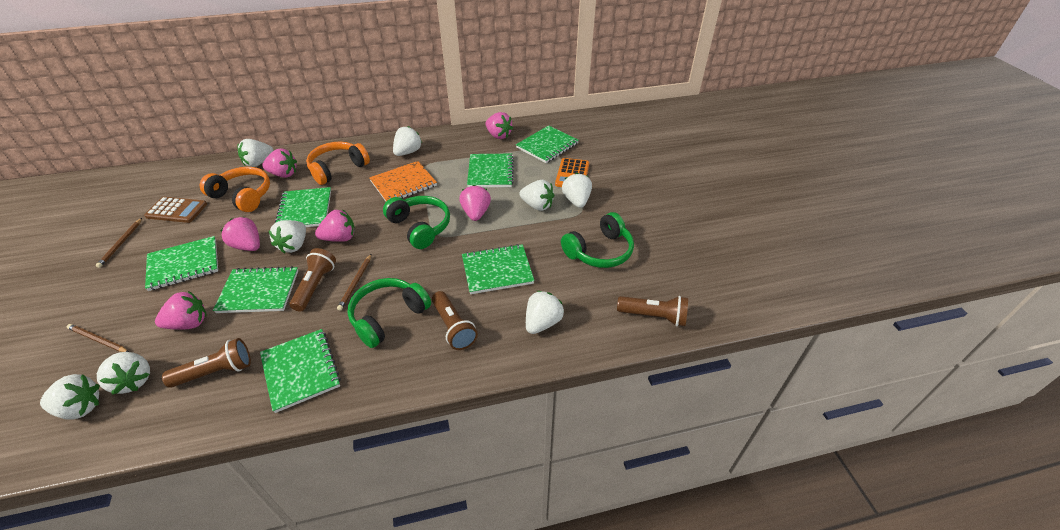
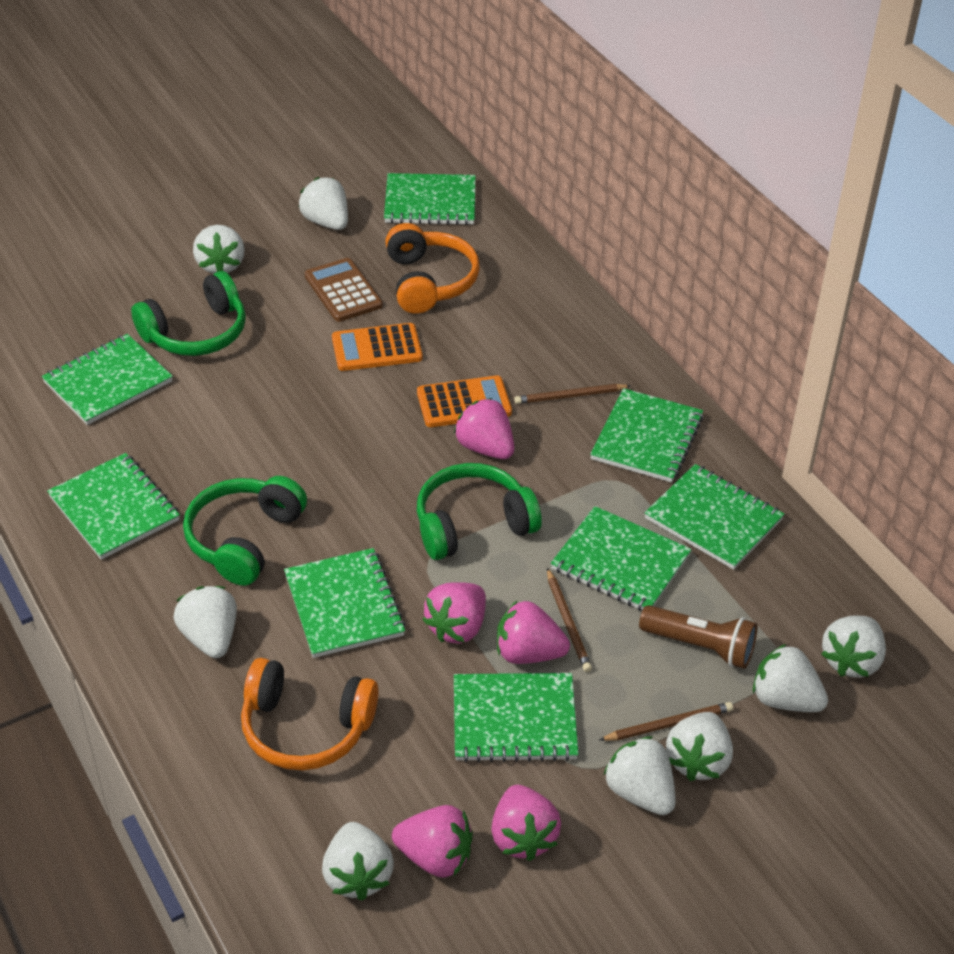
brown flashlight: 4 -> 1
green notebook: 7 -> 8
orange calculator: 1 -> 2
orange notebook: 1 -> 0
pink strawberry: 6 -> 5

